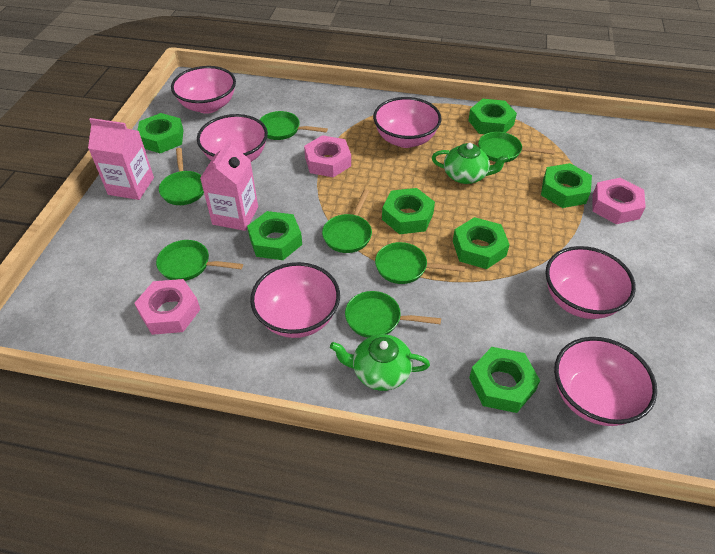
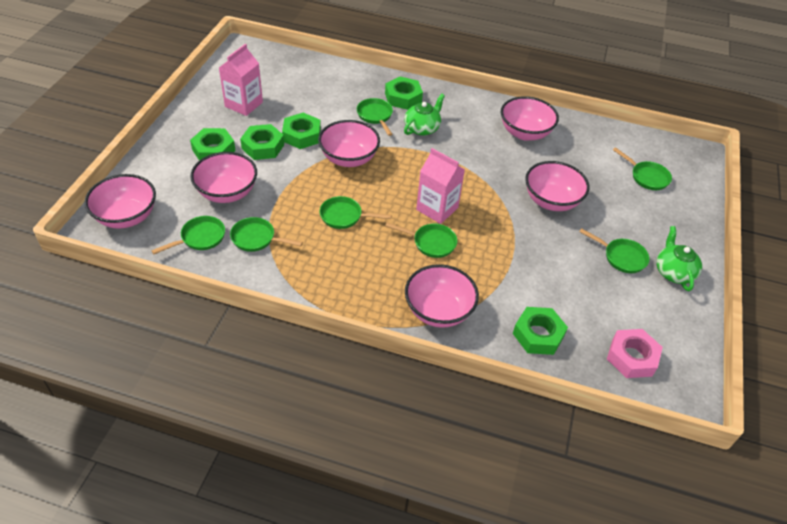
green nut: 7 -> 5
pink nut: 3 -> 1

